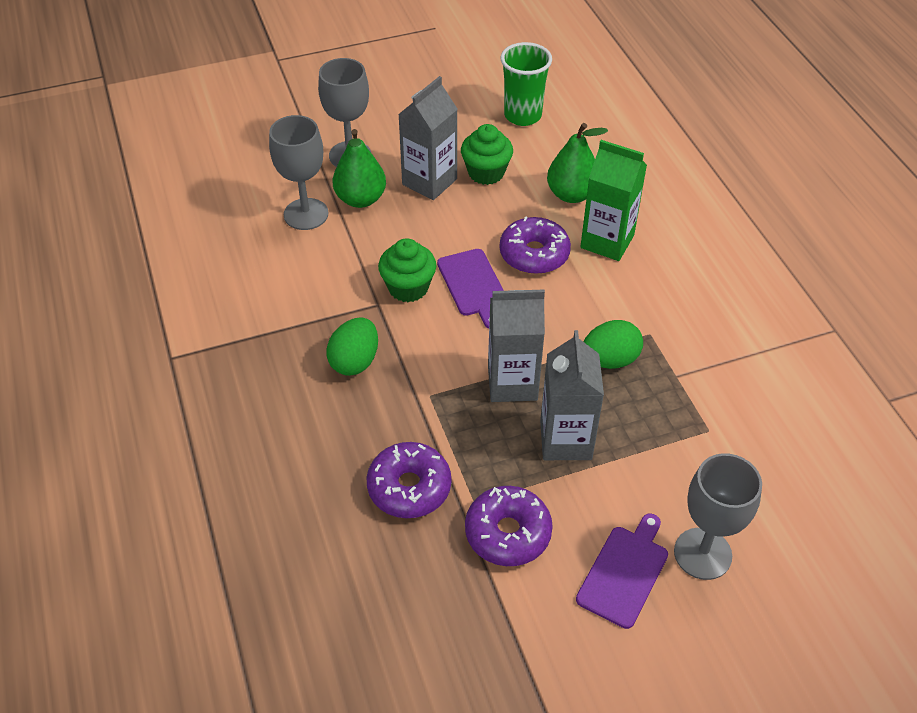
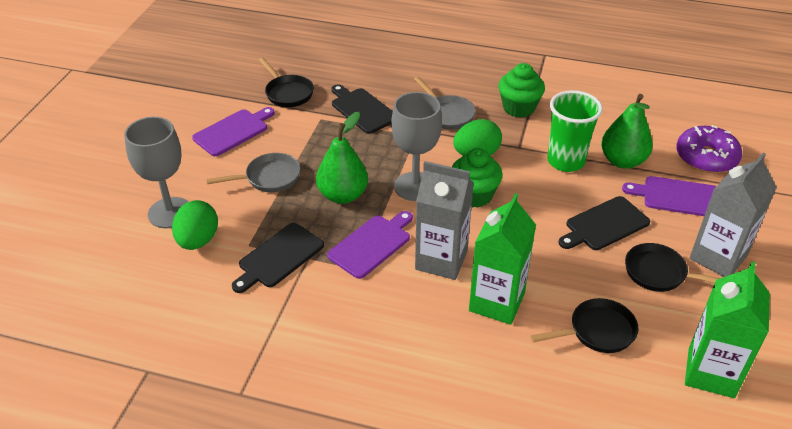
black cutting board: 0 -> 3
black pan: 0 -> 3
green carton: 1 -> 2
grey carton: 3 -> 2
grey goblet: 3 -> 2
grey pan: 0 -> 2
purple cutting board: 2 -> 3
purple donut: 3 -> 1

